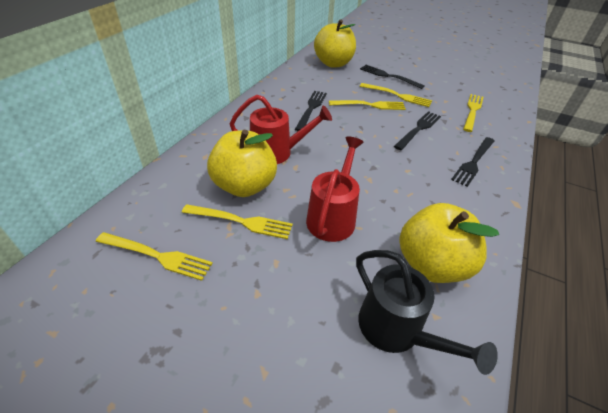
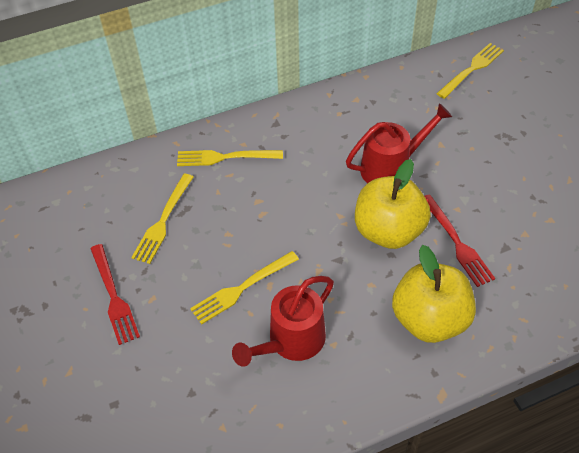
black fork: 4 -> 0
black watering can: 1 -> 0
red fork: 0 -> 2
yellow apple: 3 -> 2
yellow fork: 5 -> 4

